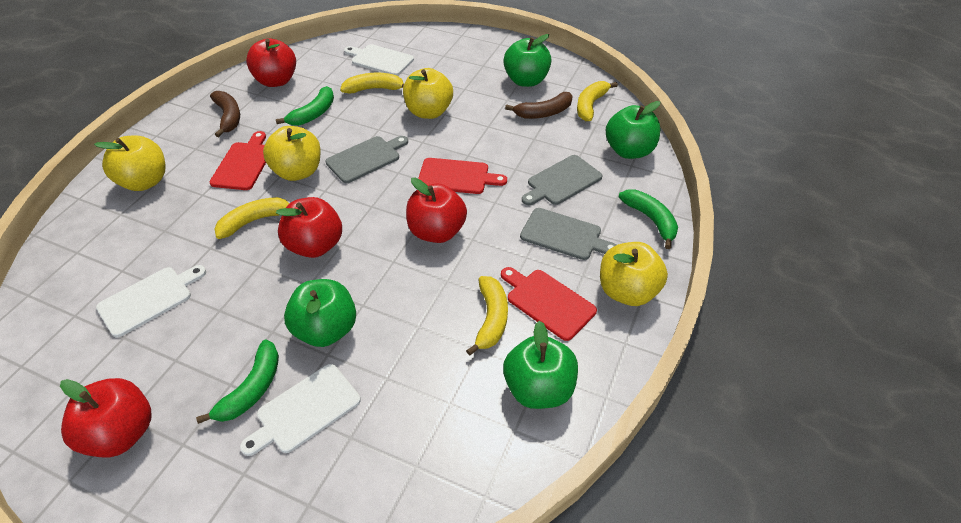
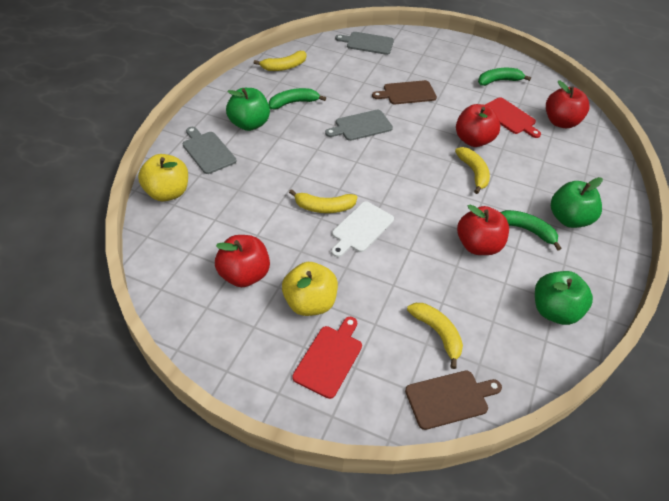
brown banana: 2 -> 0
brown cutting board: 0 -> 2
green apple: 4 -> 3
red cutting board: 3 -> 2
white cutting board: 3 -> 1
yellow apple: 4 -> 2

